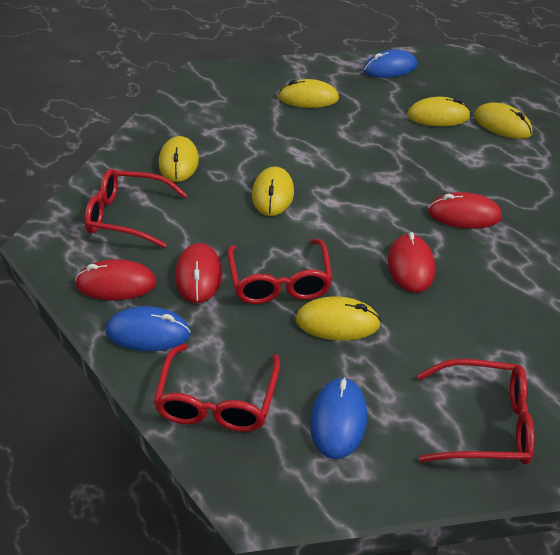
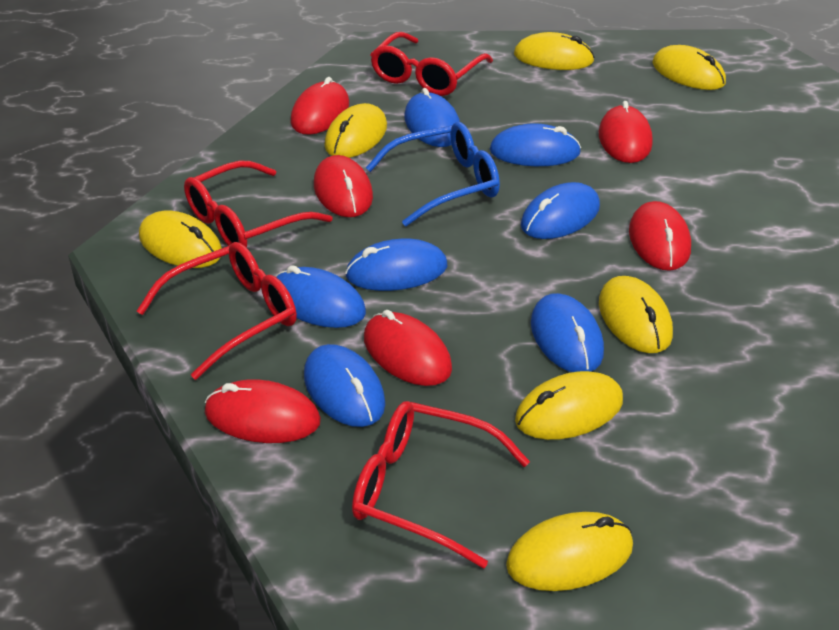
blue glasses: 0 -> 1
blue mouse: 3 -> 7
red mouse: 4 -> 6
yellow mouse: 6 -> 7

